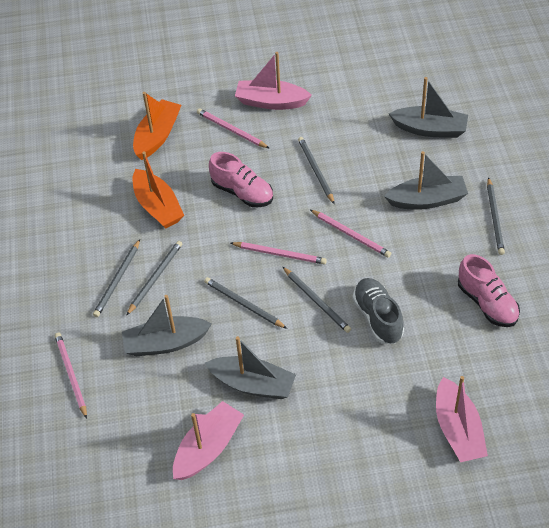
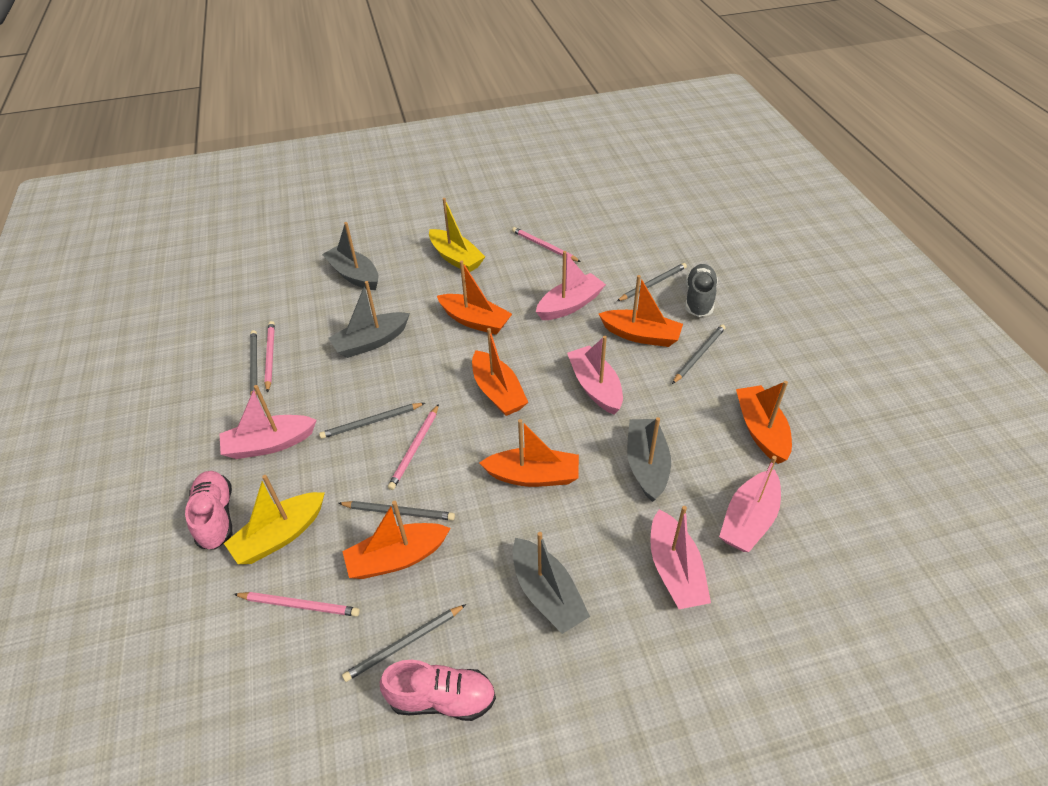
orange boat: 2 -> 6
pink boat: 3 -> 5
yellow boat: 0 -> 2

